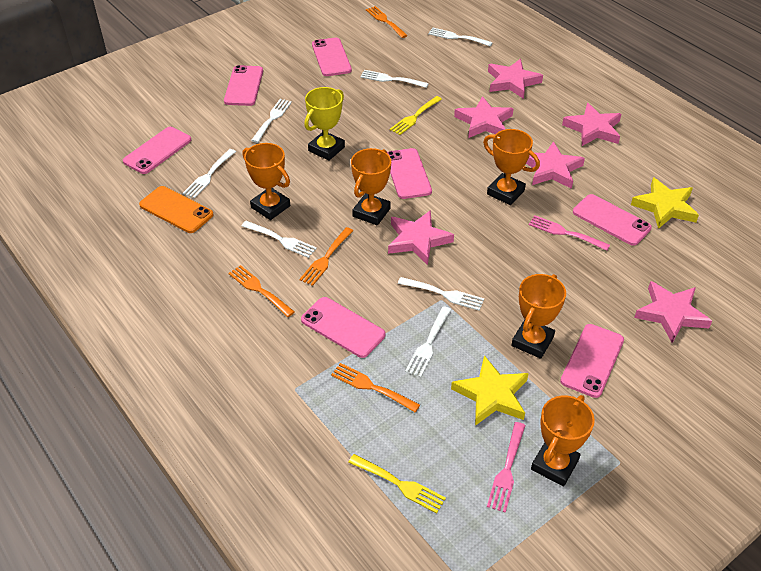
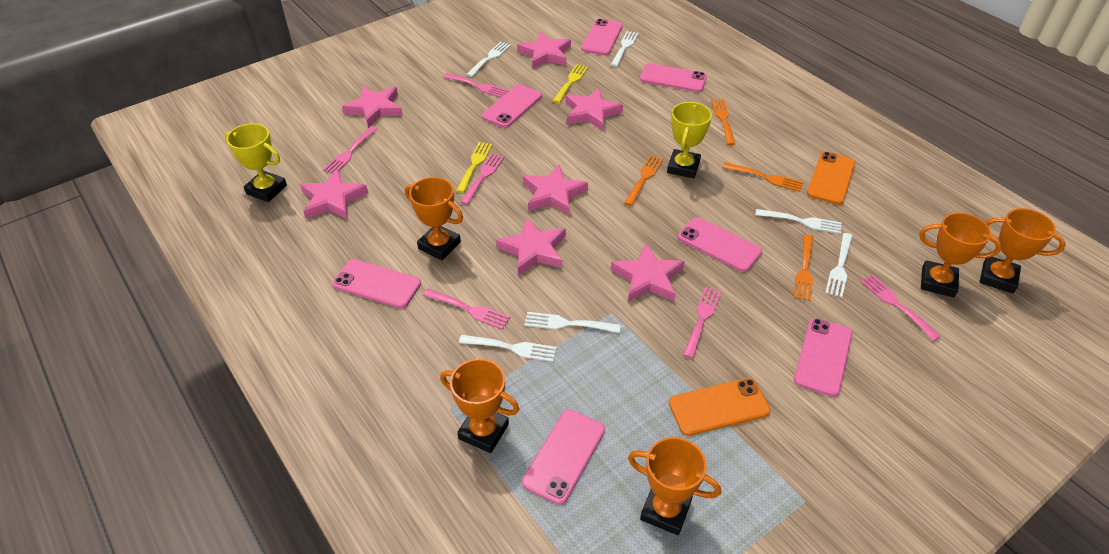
orange phone: 1 -> 2
pink fork: 2 -> 6
pink star: 6 -> 7
white fork: 7 -> 6
yellow star: 2 -> 0
yellow trophy: 1 -> 2

